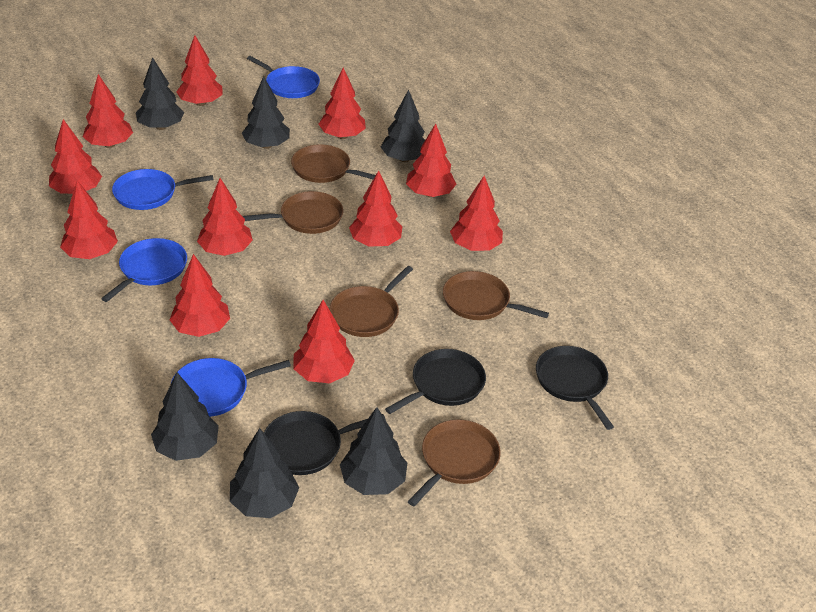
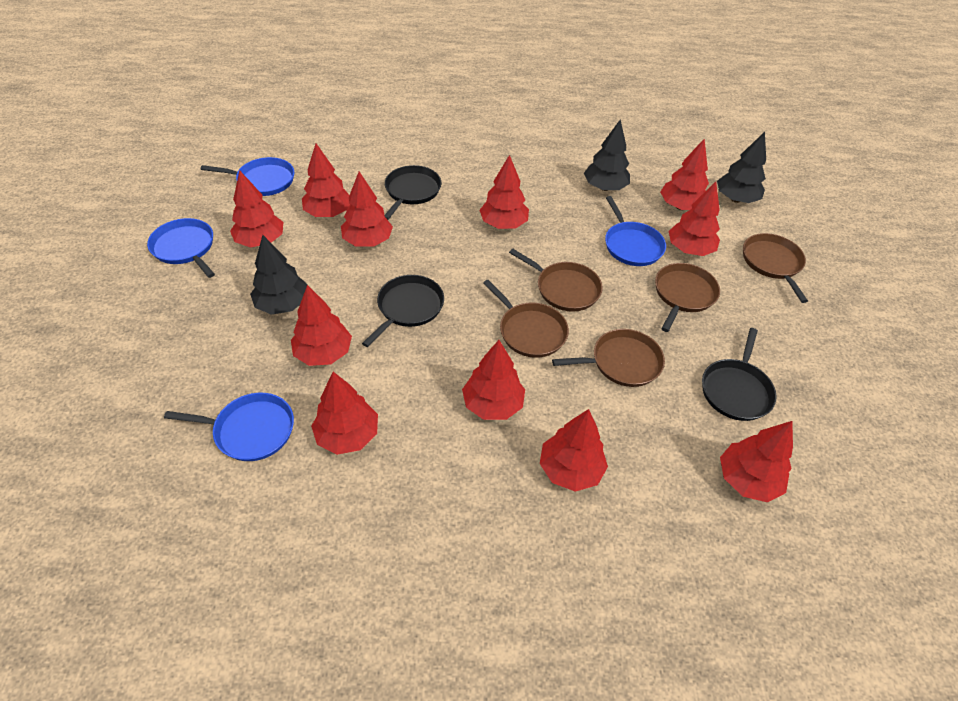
black tree: 6 -> 3

